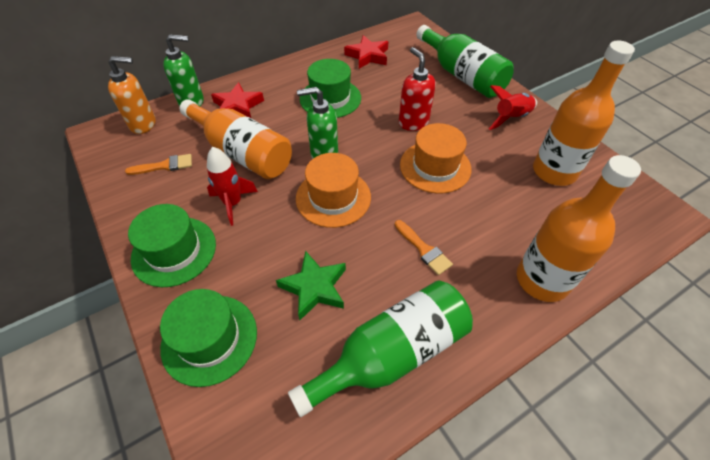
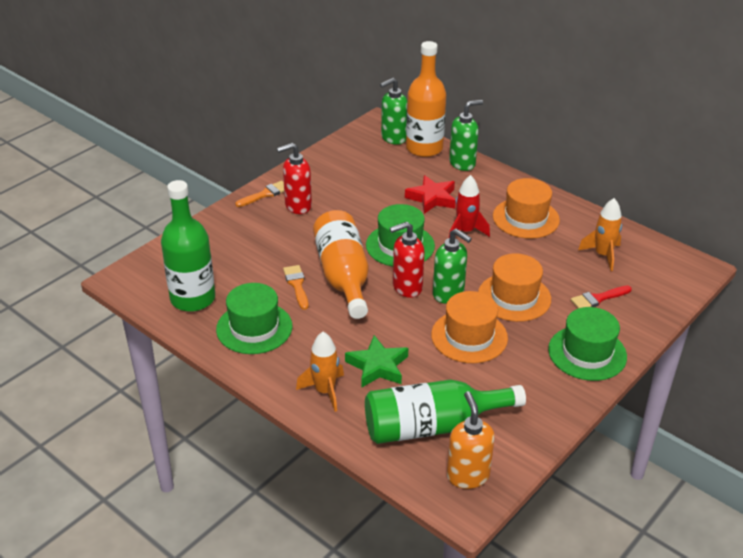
green soap dispenser: 2 -> 3
orange bottle: 3 -> 2
orange hat: 2 -> 3
orange rocket: 0 -> 2
red brush: 0 -> 1
red rocket: 2 -> 1
red soap dispenser: 1 -> 2
red star: 2 -> 1

